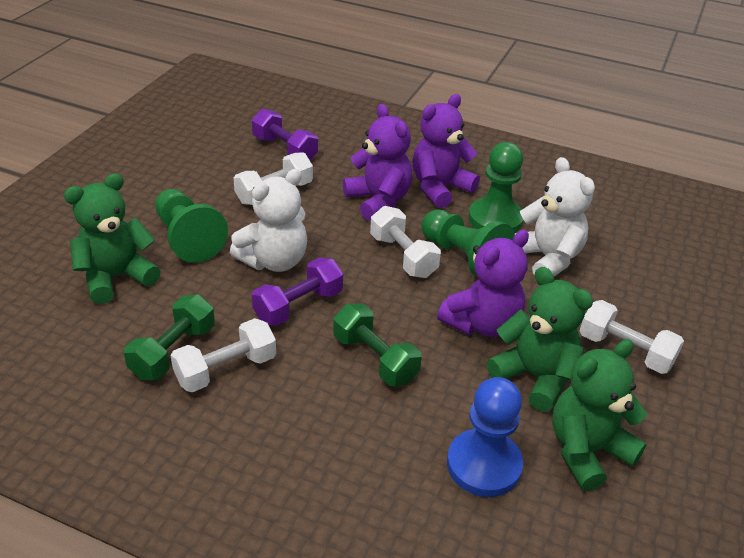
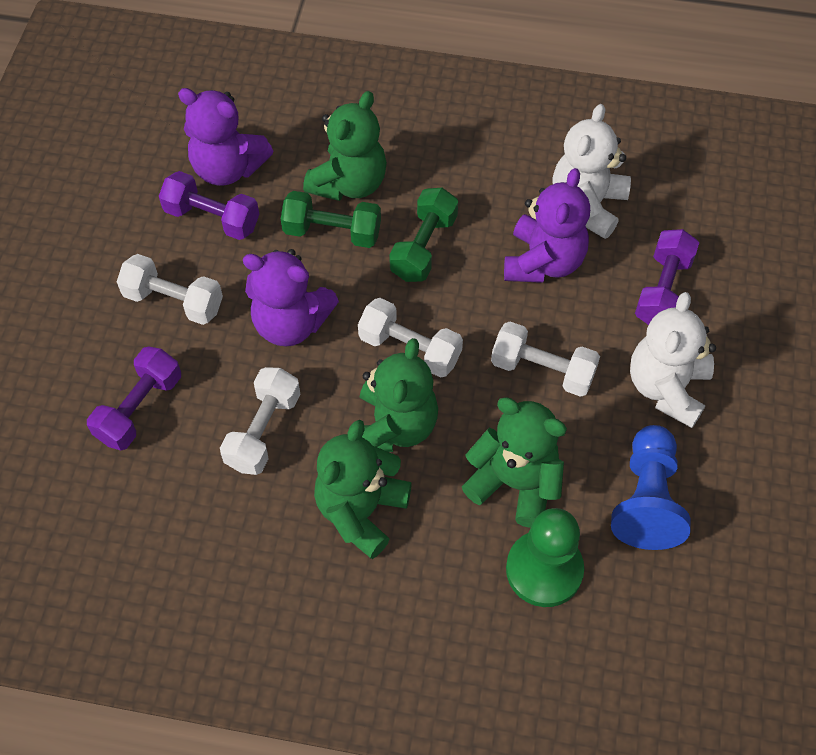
green pawn: 3 -> 1
green teddy bear: 3 -> 4
purple dumbbell: 2 -> 3

